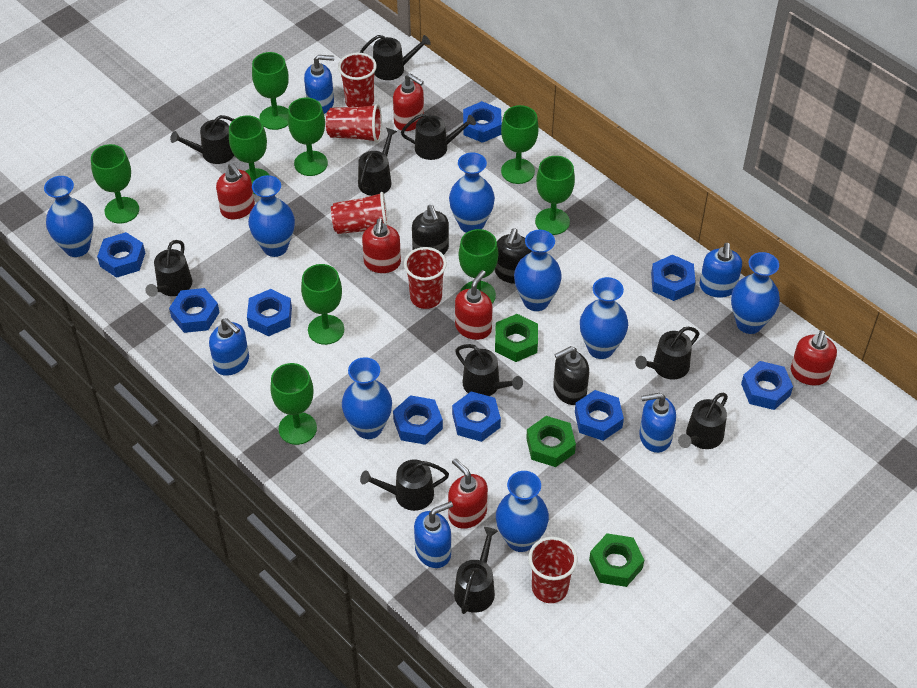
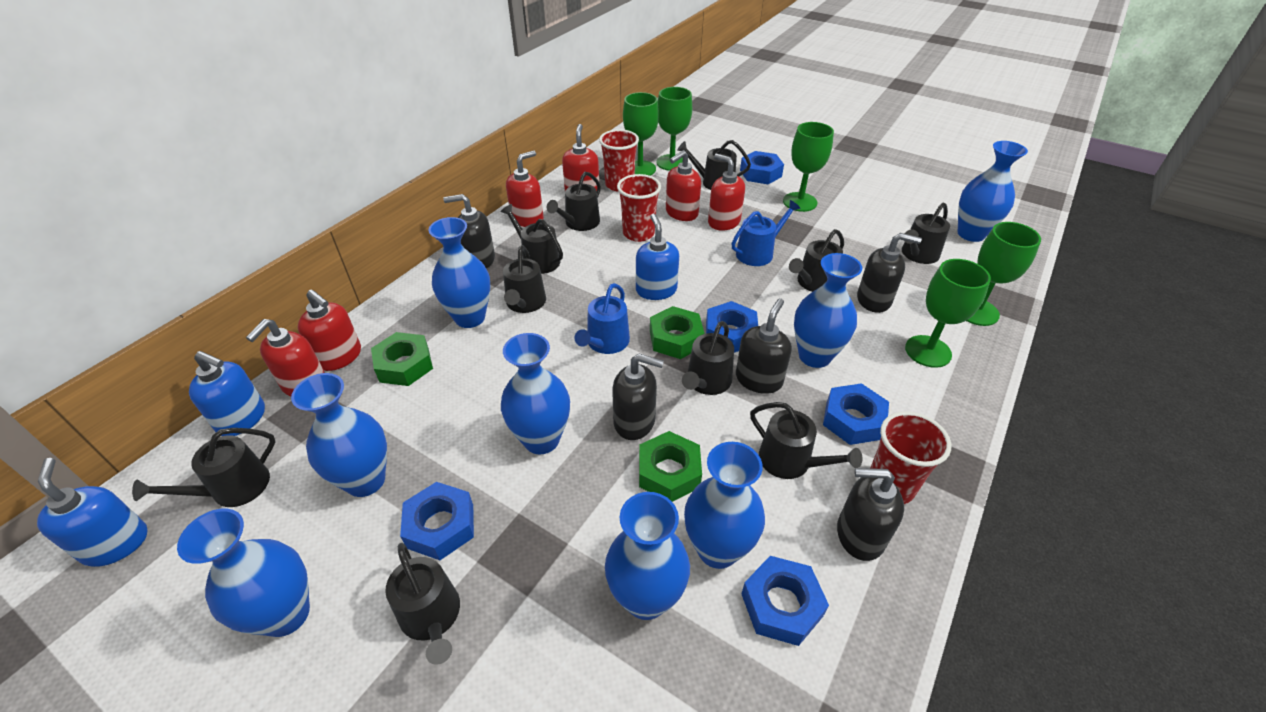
black soap dispenser: 3 -> 5
blue nut: 9 -> 5
blue soap dispenser: 5 -> 3
blue watering can: 0 -> 2
green goblet: 9 -> 5
red cup: 5 -> 3

